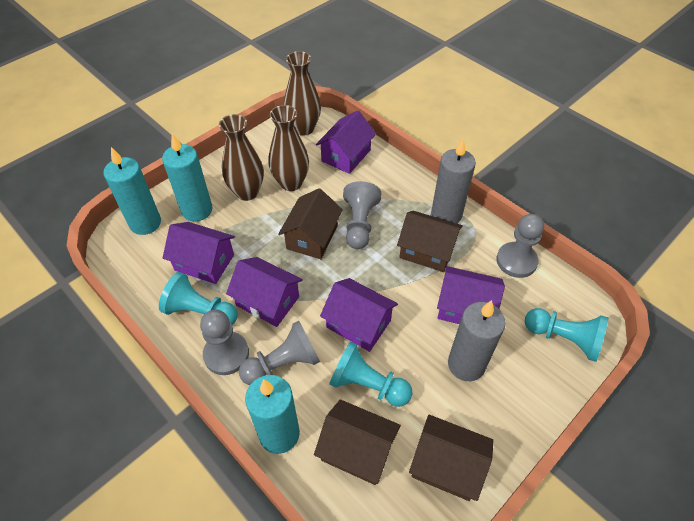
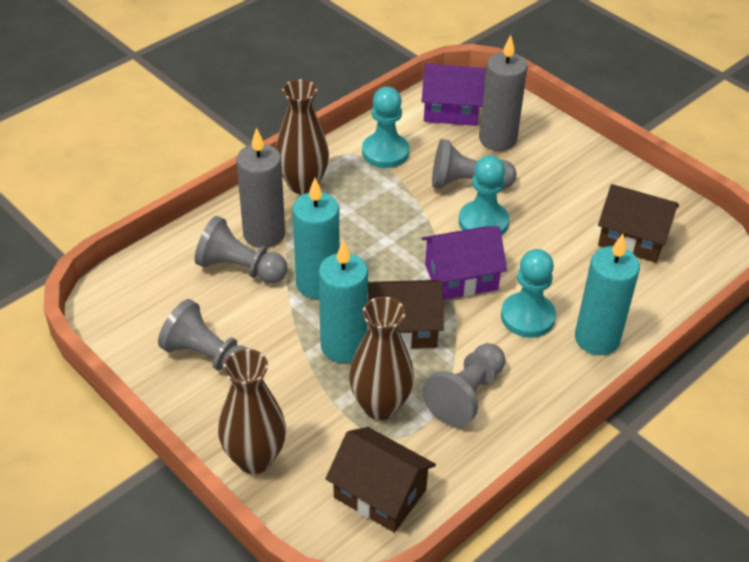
brown house: 4 -> 3
purple house: 5 -> 2

